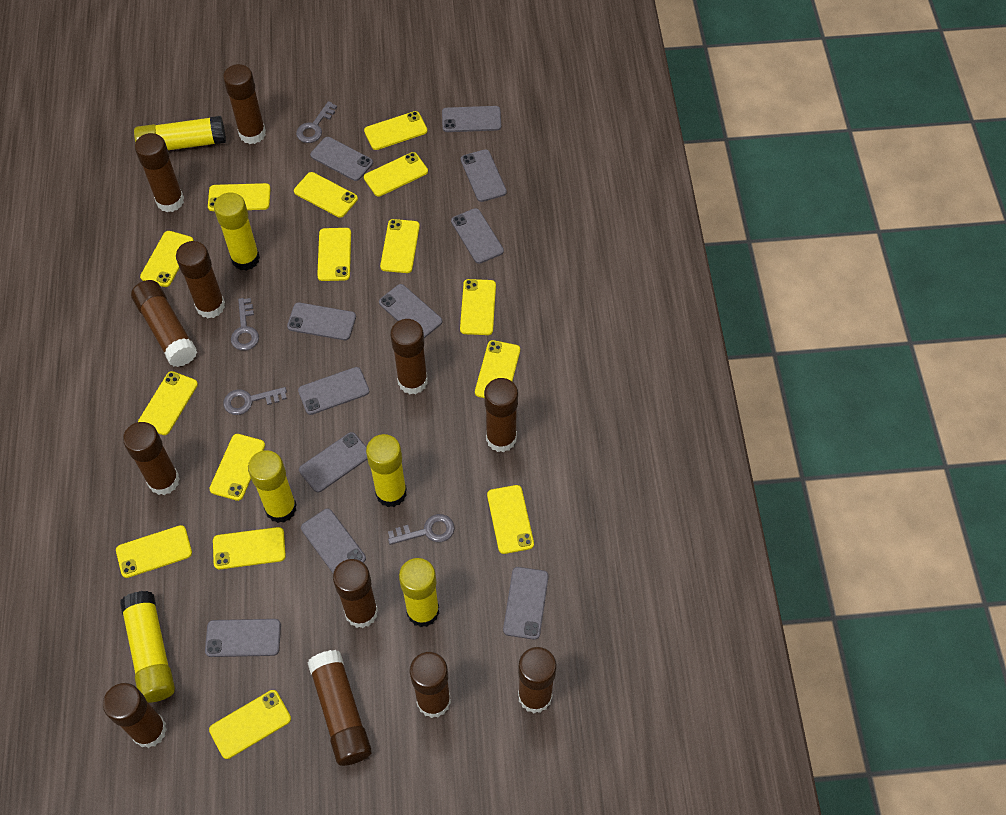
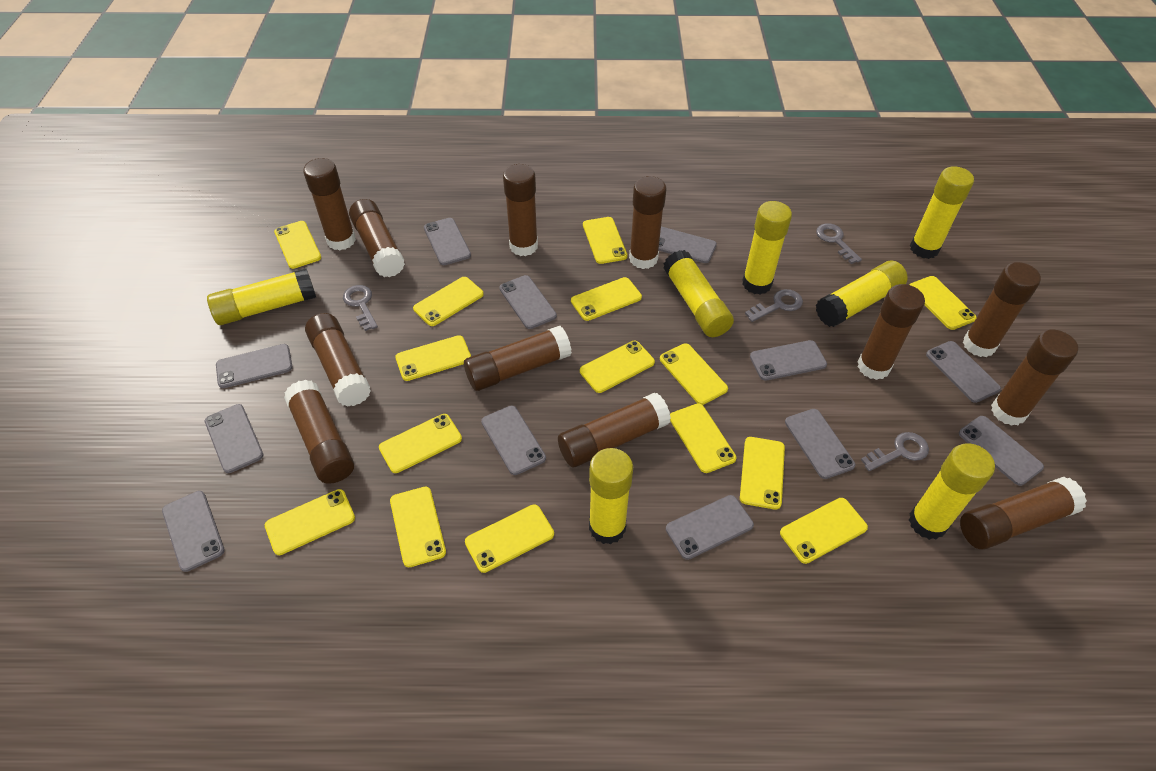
grey phone: 11 -> 12
yellow glue stick: 6 -> 7

